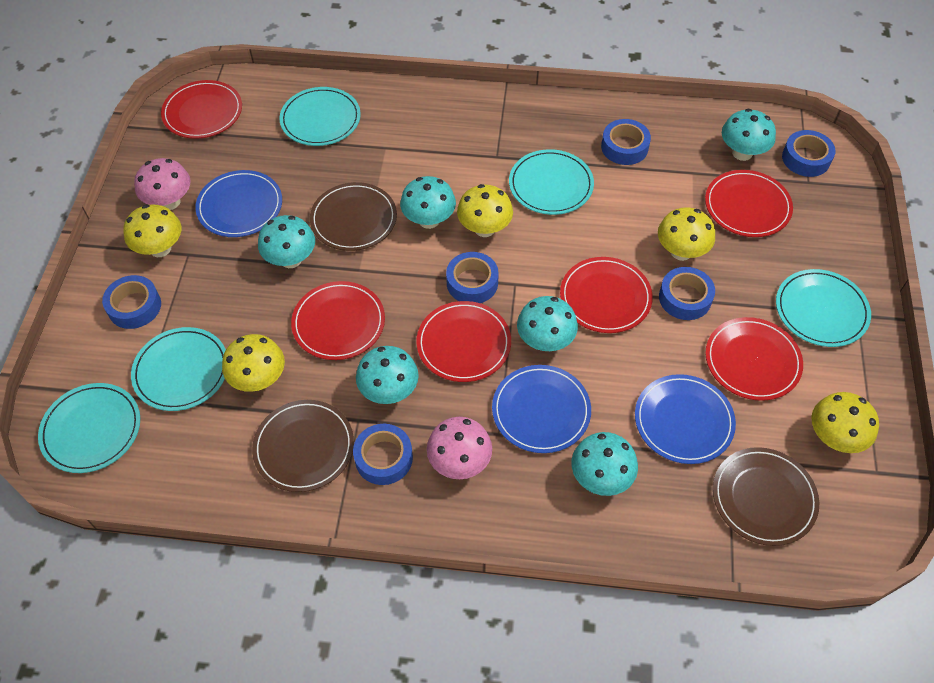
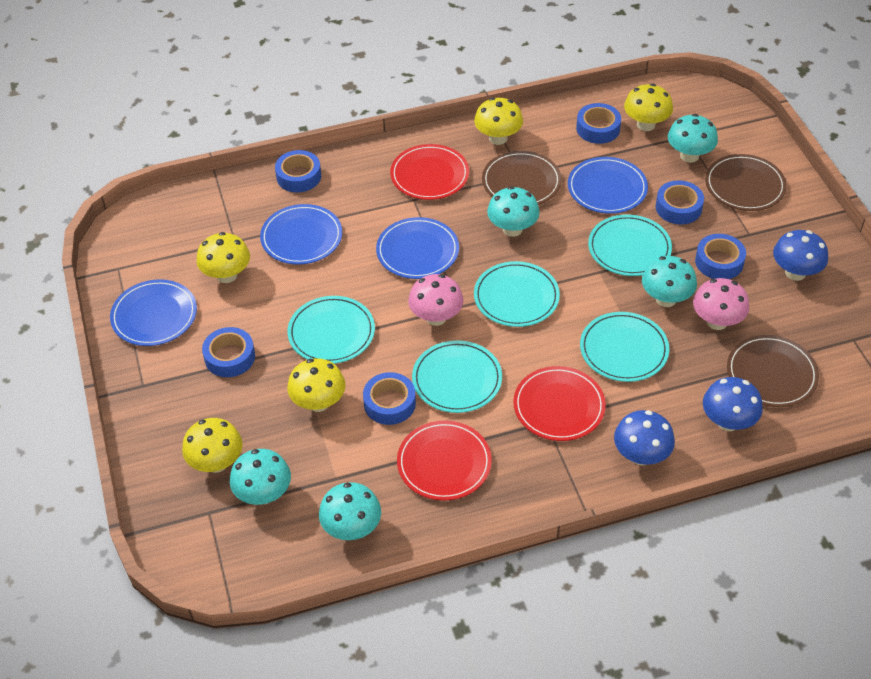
blue mushroom: 0 -> 3
blue plate: 3 -> 4
red plate: 6 -> 3
turquoise mushroom: 6 -> 5

